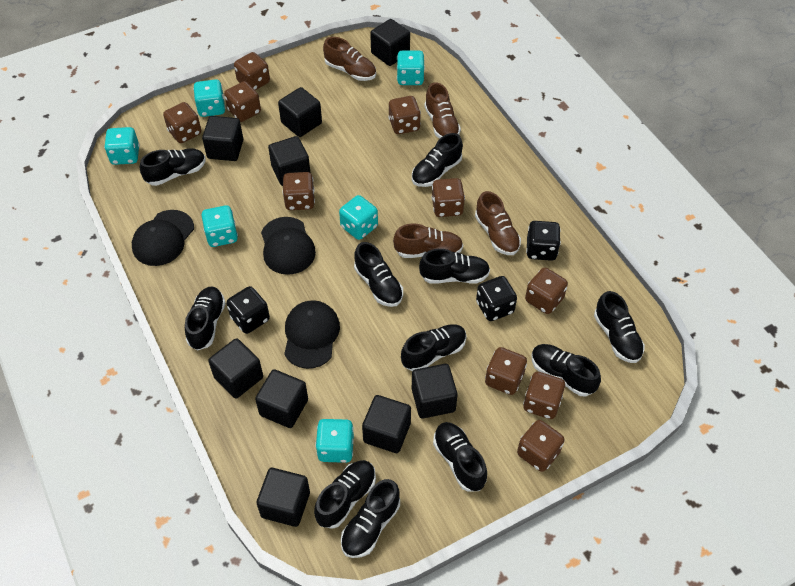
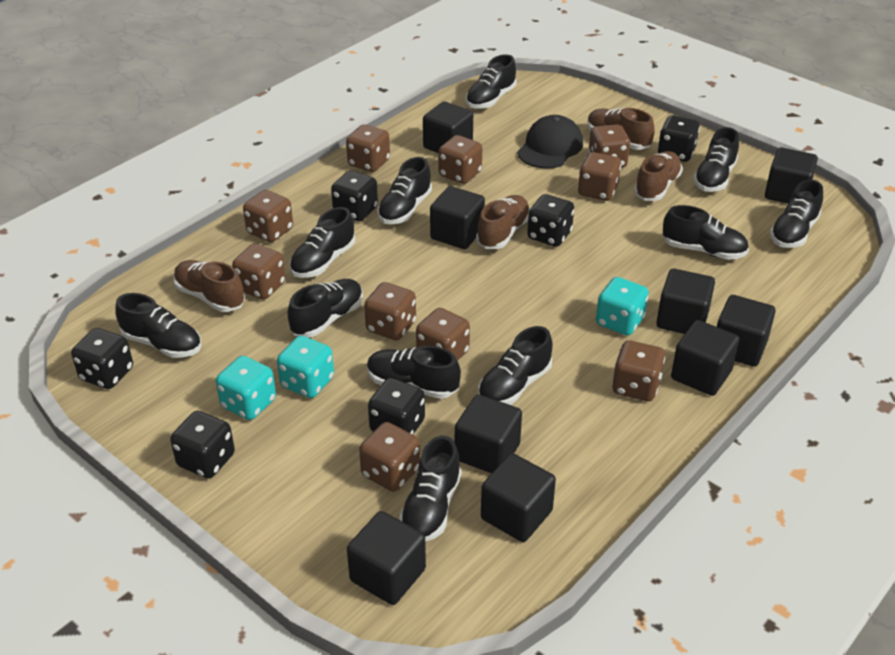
black cap: 3 -> 1
black dice: 3 -> 6
turquoise dice: 6 -> 3

